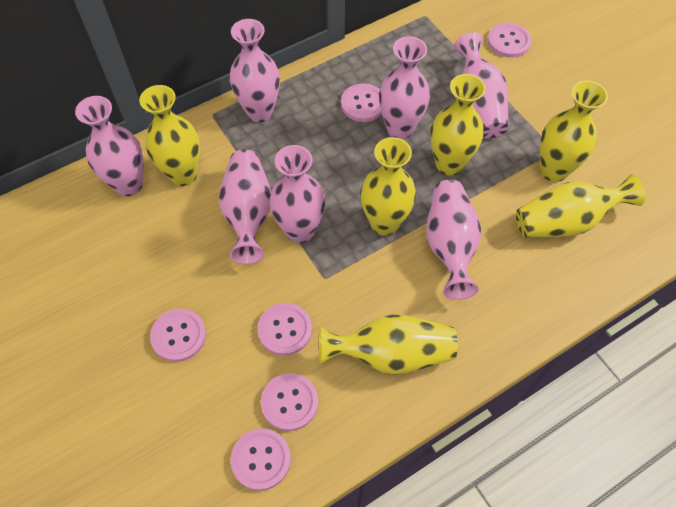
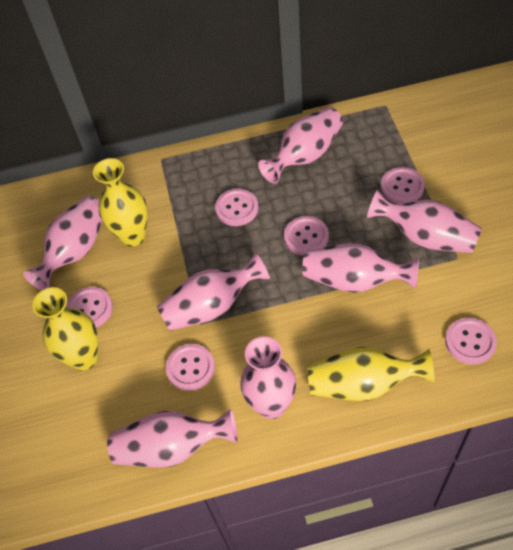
yellow vase: 6 -> 3

